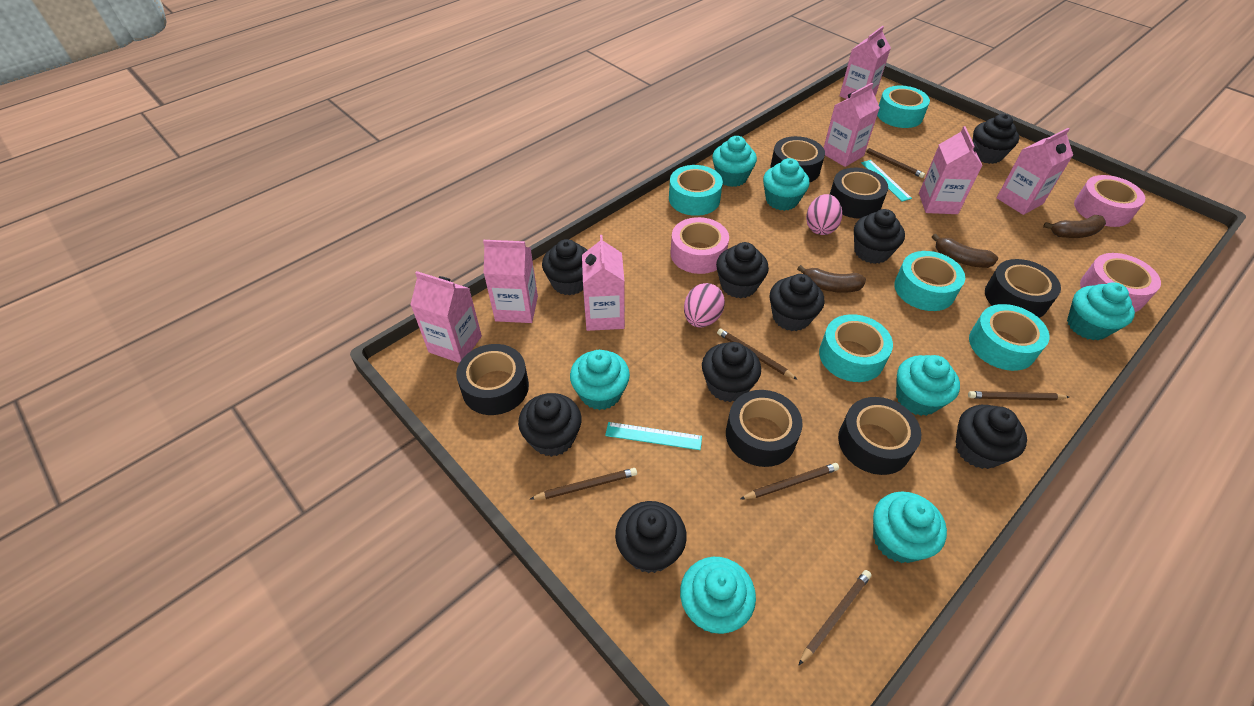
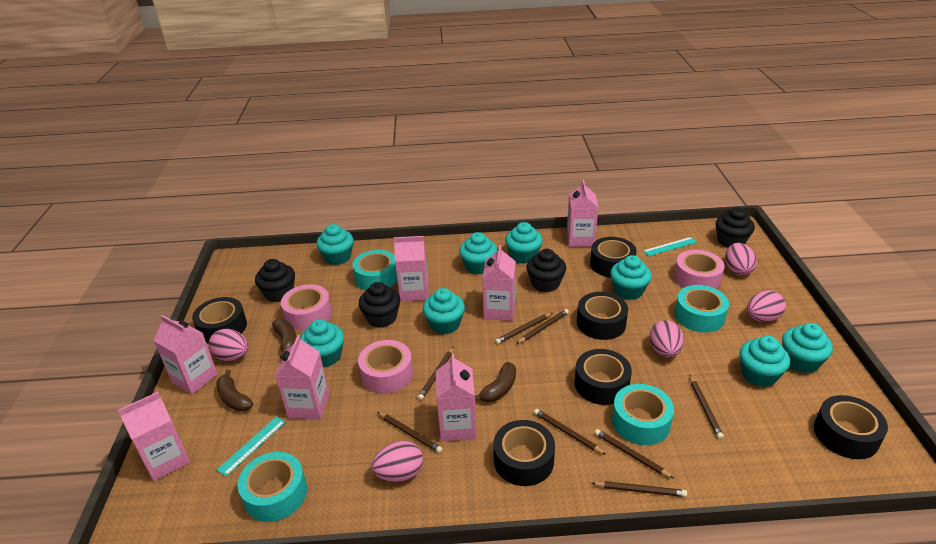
black cupcake: 9 -> 4
brown pencil: 6 -> 8
pink egg: 2 -> 5
turquoise cupcake: 7 -> 8
turquoise tape: 5 -> 4

